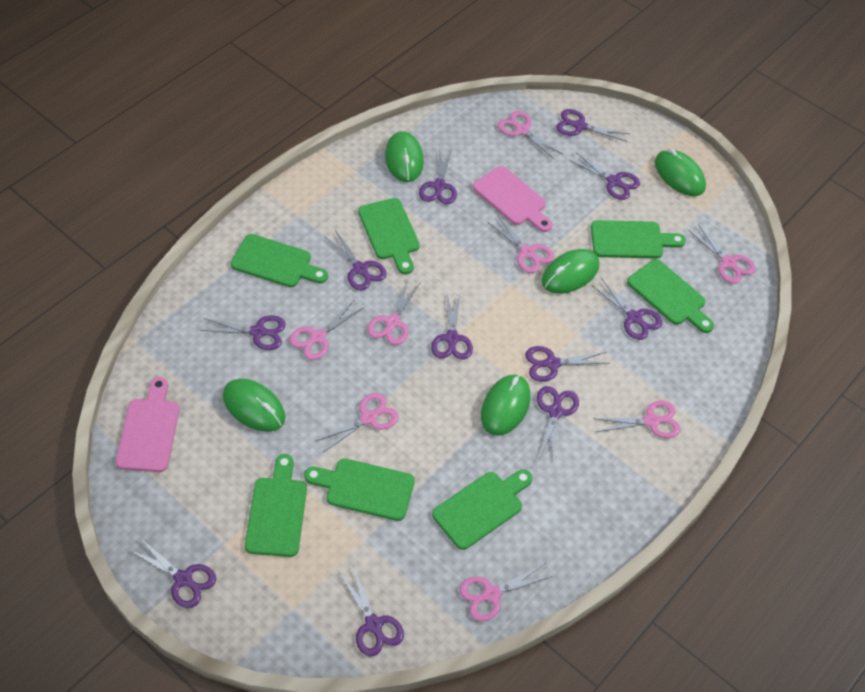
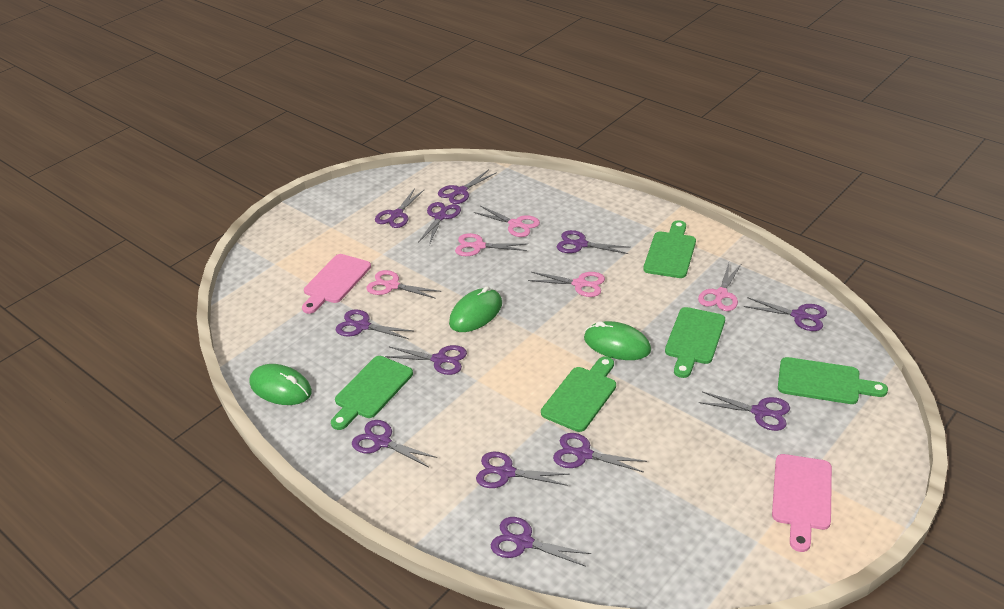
green cutting board: 7 -> 5
green mouse: 5 -> 3
pink scissors: 8 -> 5
purple scissors: 11 -> 12

